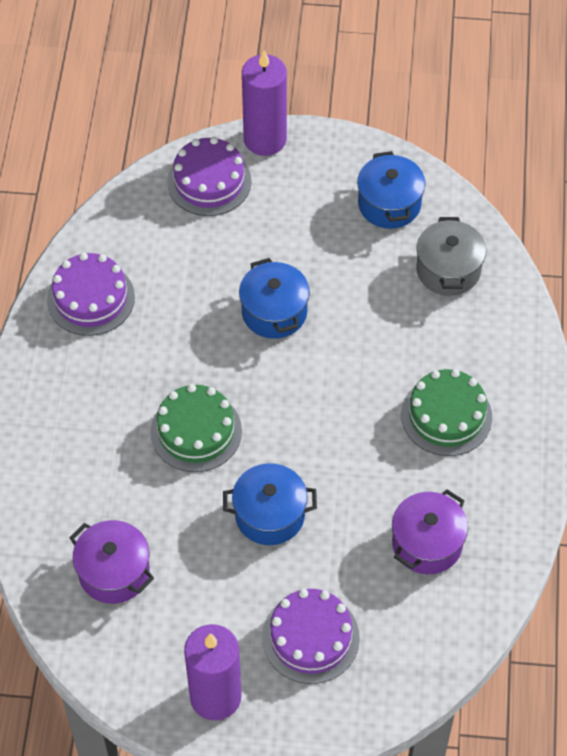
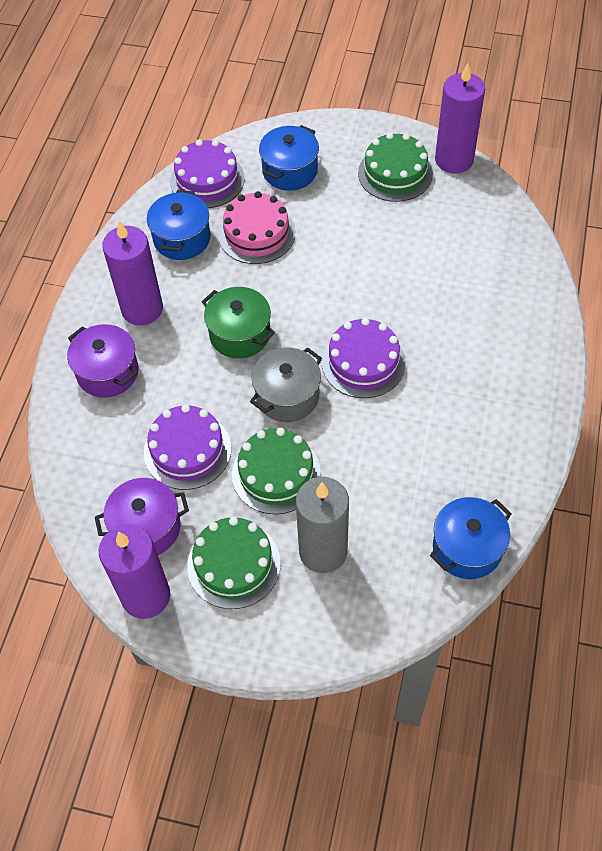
green cake: 2 -> 3
green pot: 0 -> 1
grey candle: 0 -> 1
pink cake: 0 -> 1
purple candle: 2 -> 3

